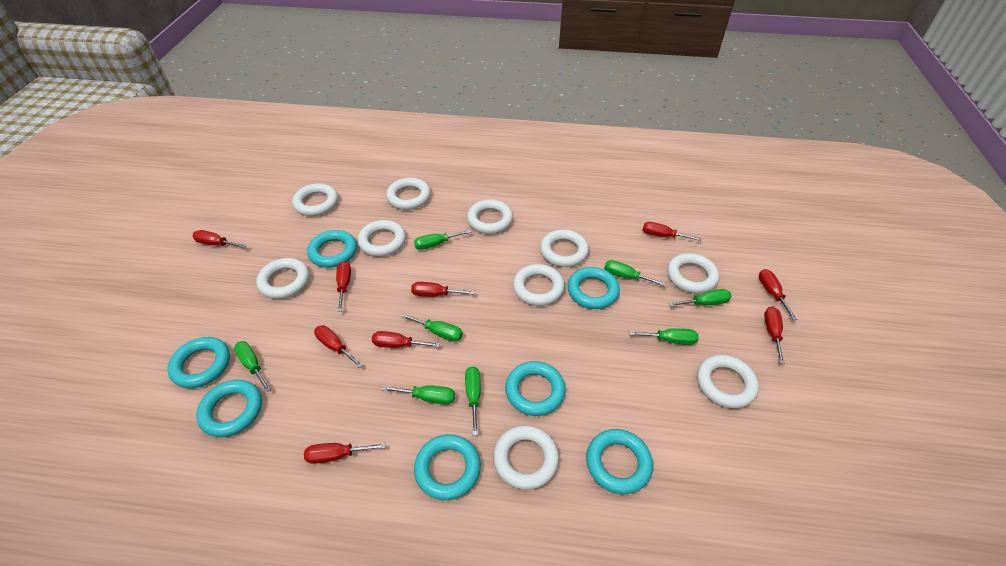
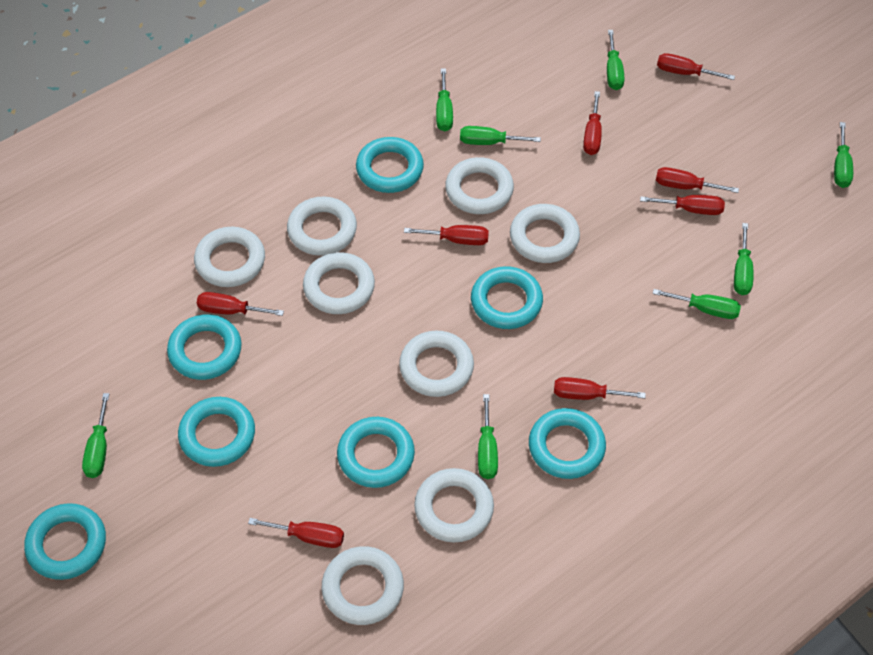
red screwdriver: 9 -> 8
white ring: 10 -> 8

